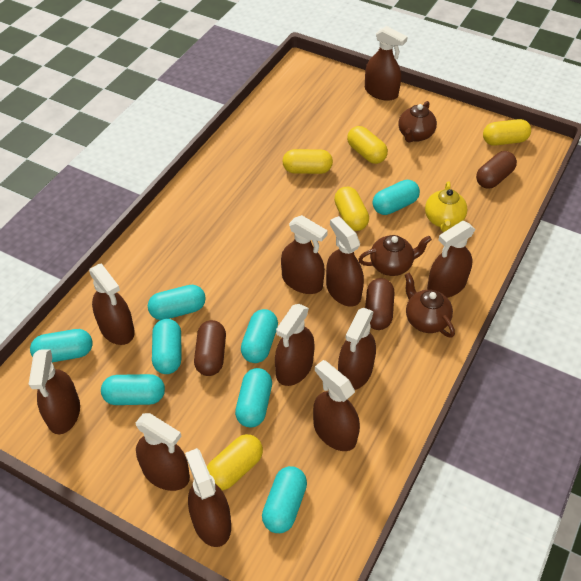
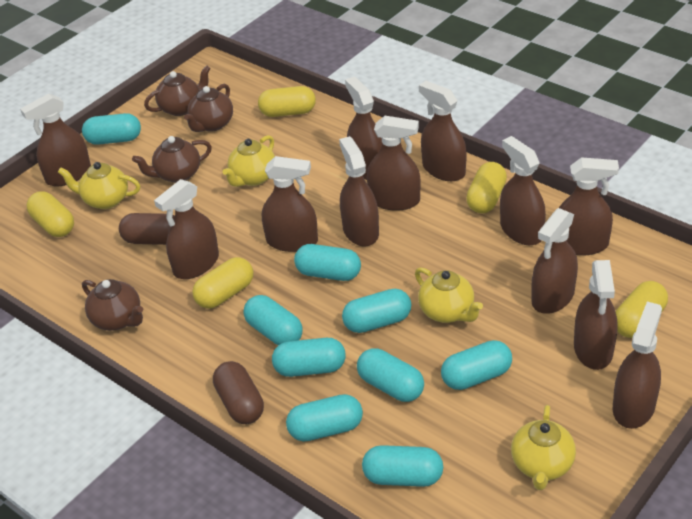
brown capsule: 3 -> 2
brown spray bottle: 11 -> 12
brown teapot: 3 -> 4
turquoise capsule: 8 -> 9
yellow teapot: 1 -> 4

